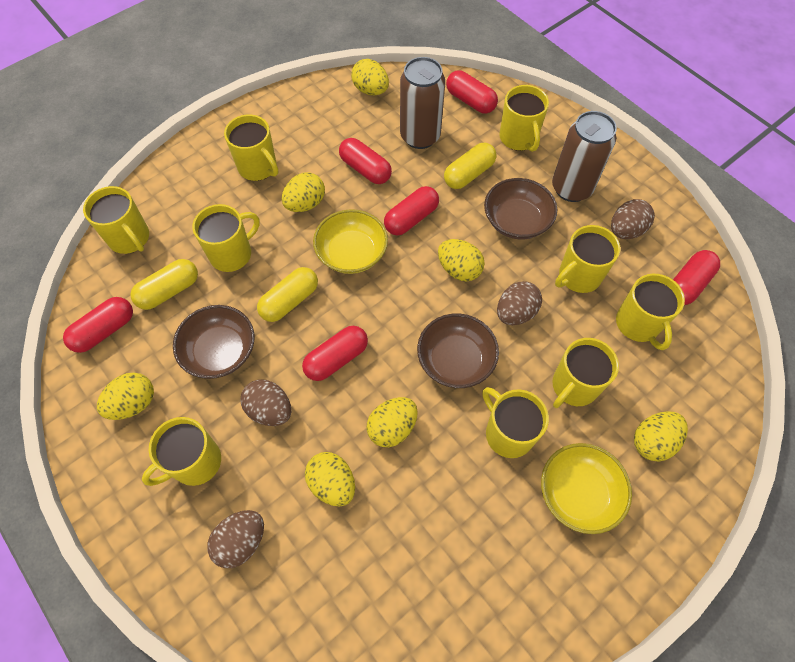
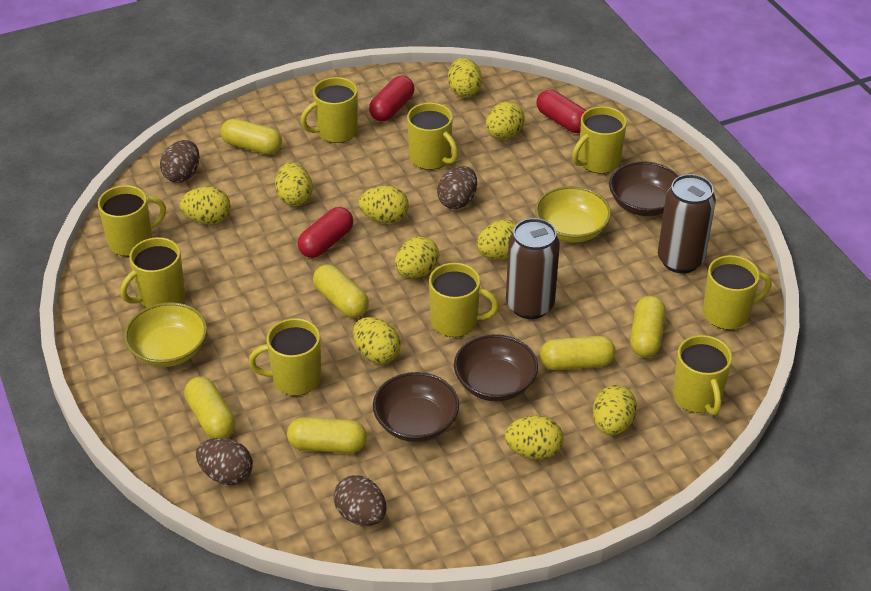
red capsule: 6 -> 3
yellow capsule: 3 -> 6
yellow egg: 7 -> 10

